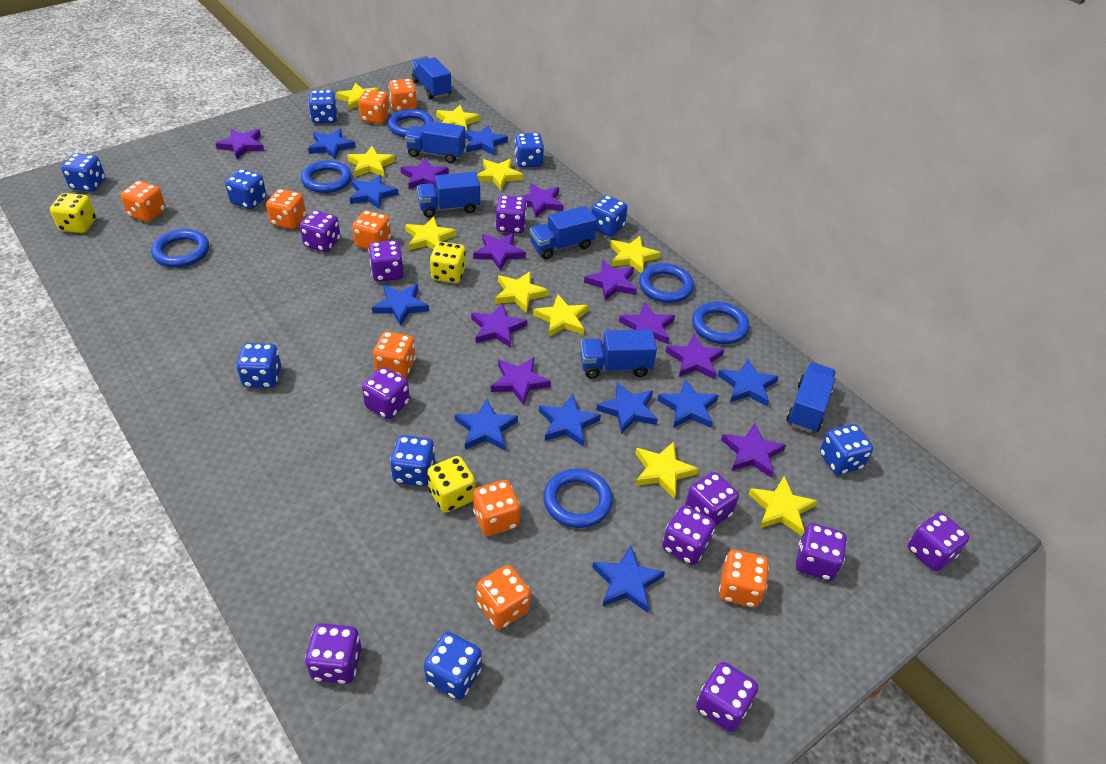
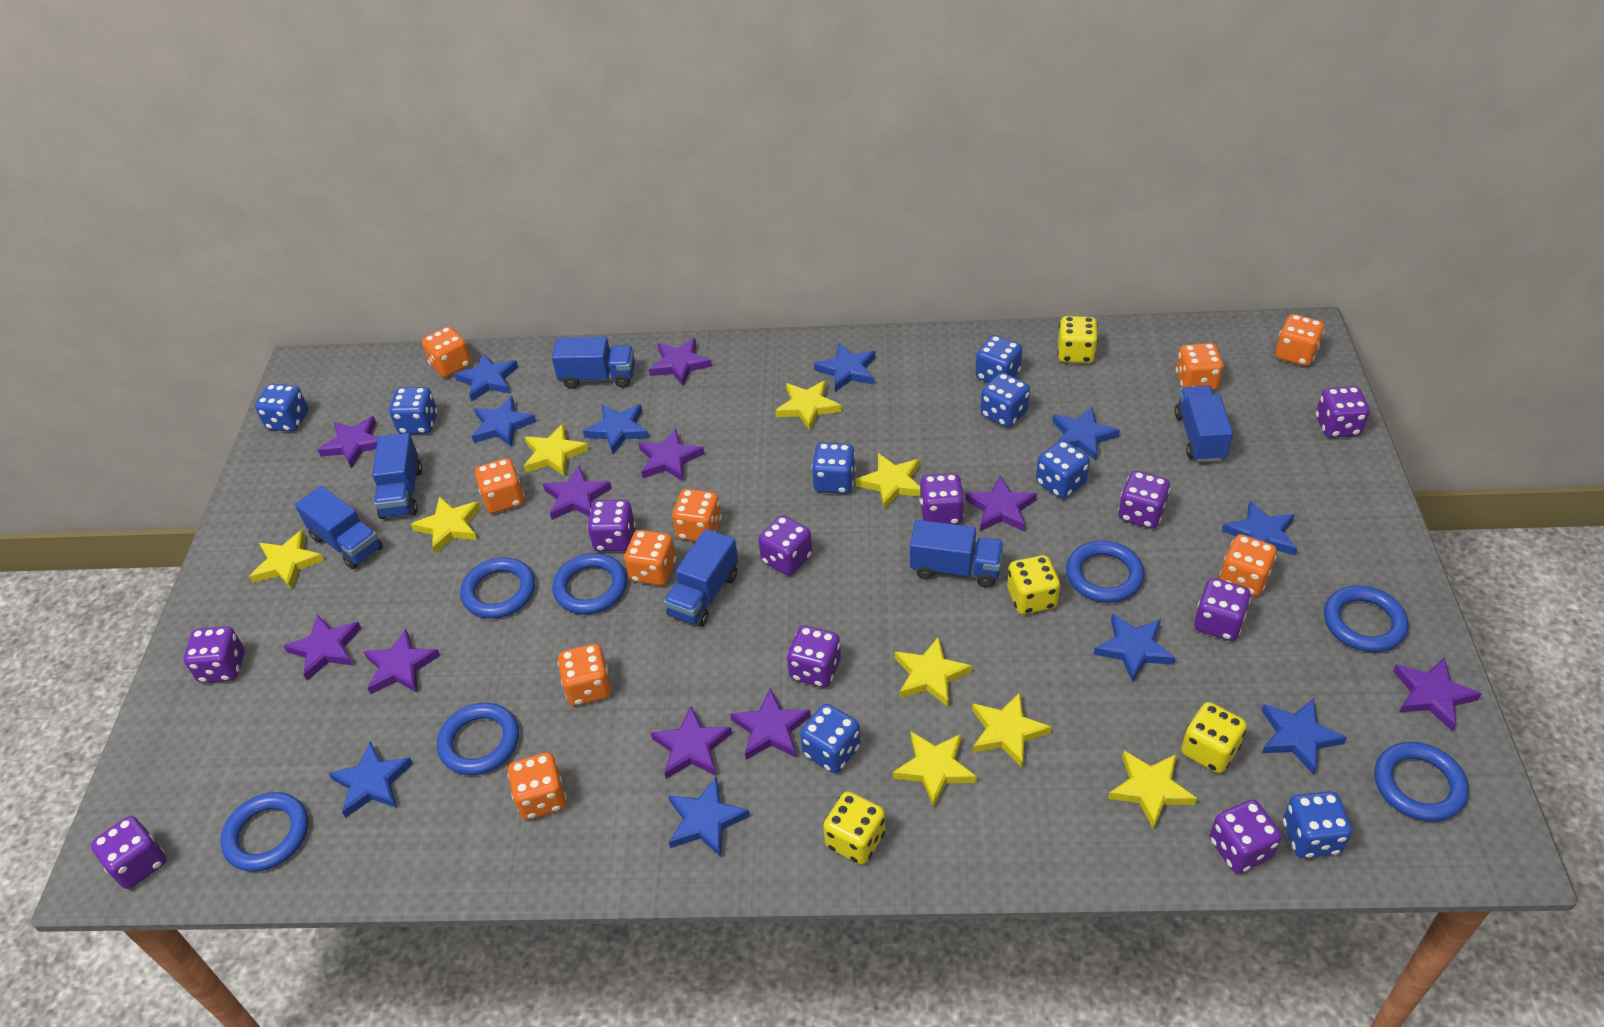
blue dice: 9 -> 8
blue ring: 6 -> 7
yellow dice: 3 -> 4
yellow star: 10 -> 9

